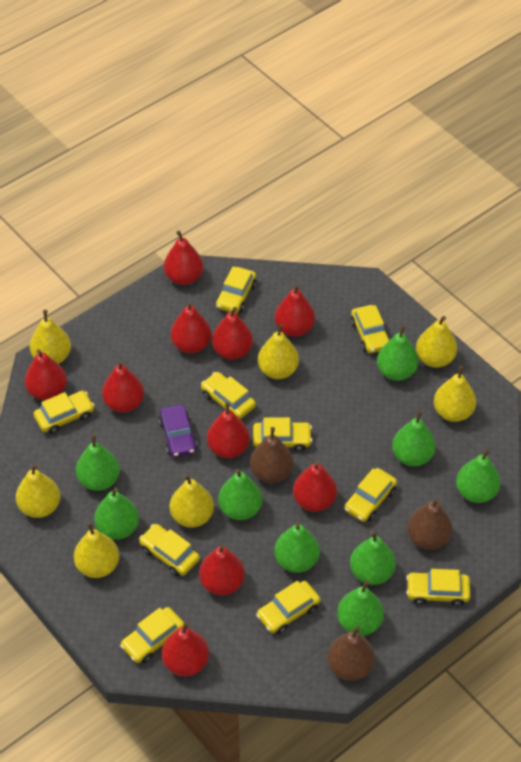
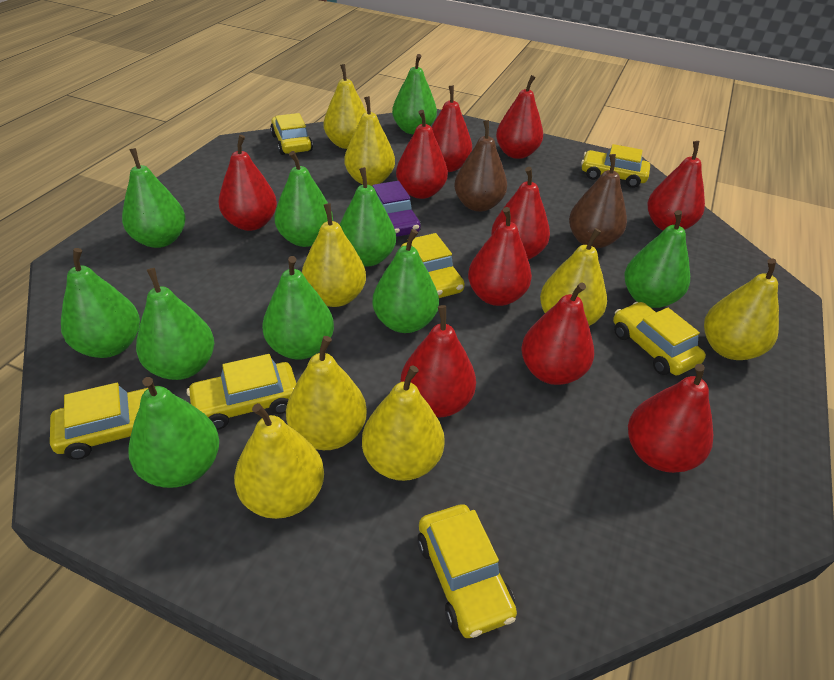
brown pear: 3 -> 2
green pear: 9 -> 10
yellow car: 10 -> 7
yellow pear: 7 -> 8

